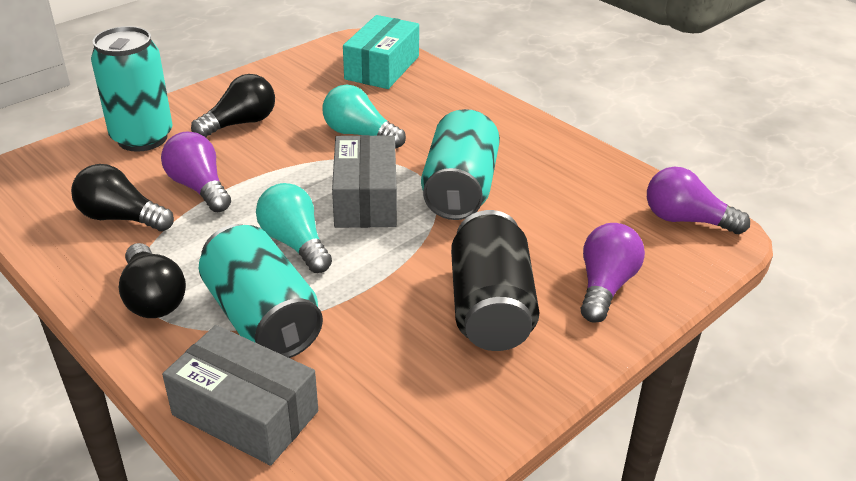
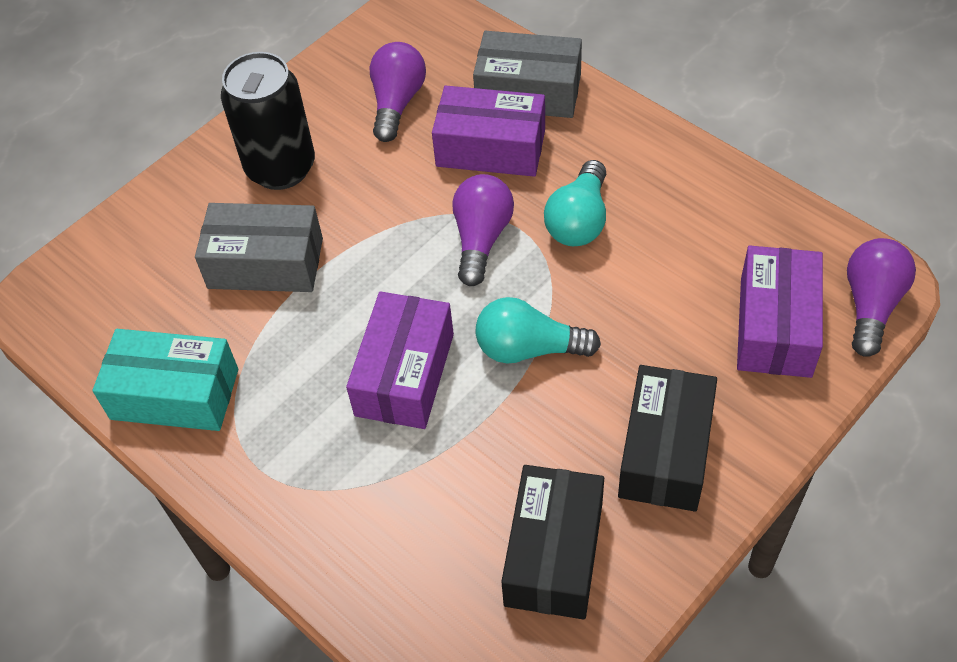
black box: 0 -> 2
black light bulb: 3 -> 0
purple box: 0 -> 3
turquoise can: 3 -> 0

